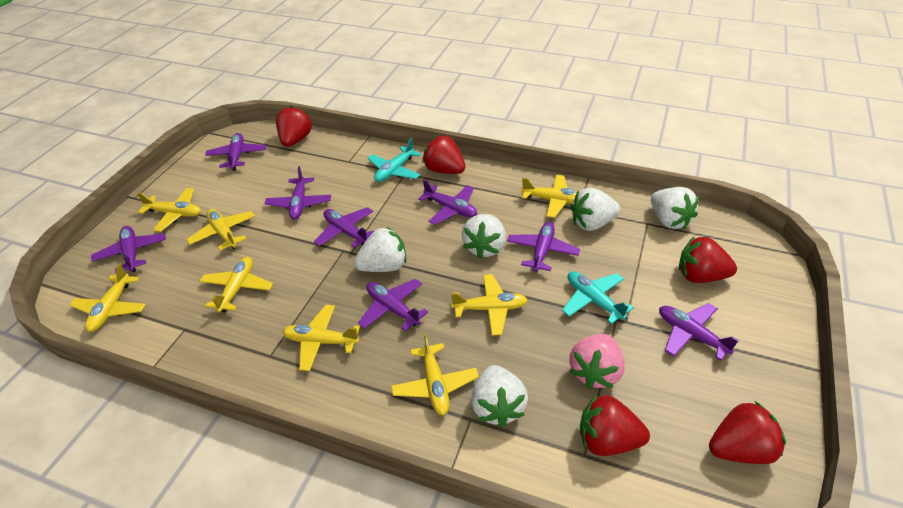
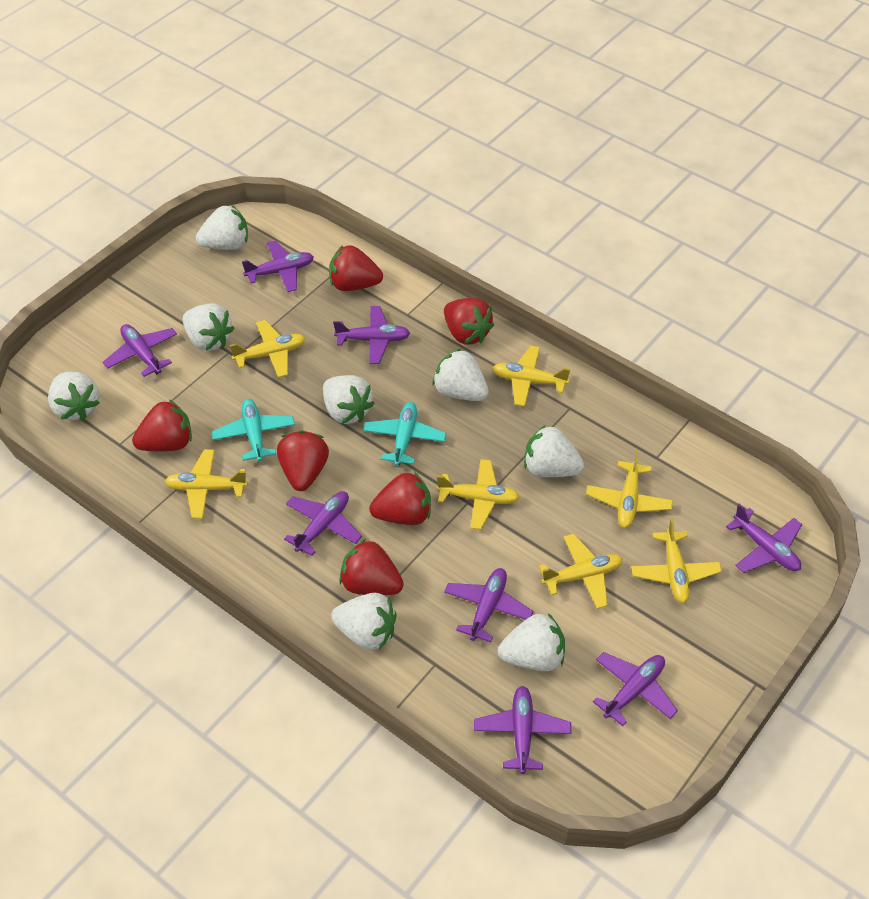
pink strawberry: 1 -> 0
red strawberry: 5 -> 6
white strawberry: 5 -> 8
yellow plane: 8 -> 7

